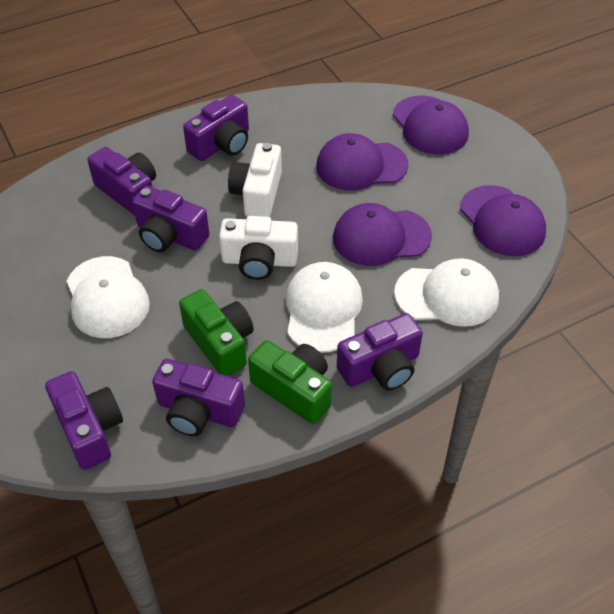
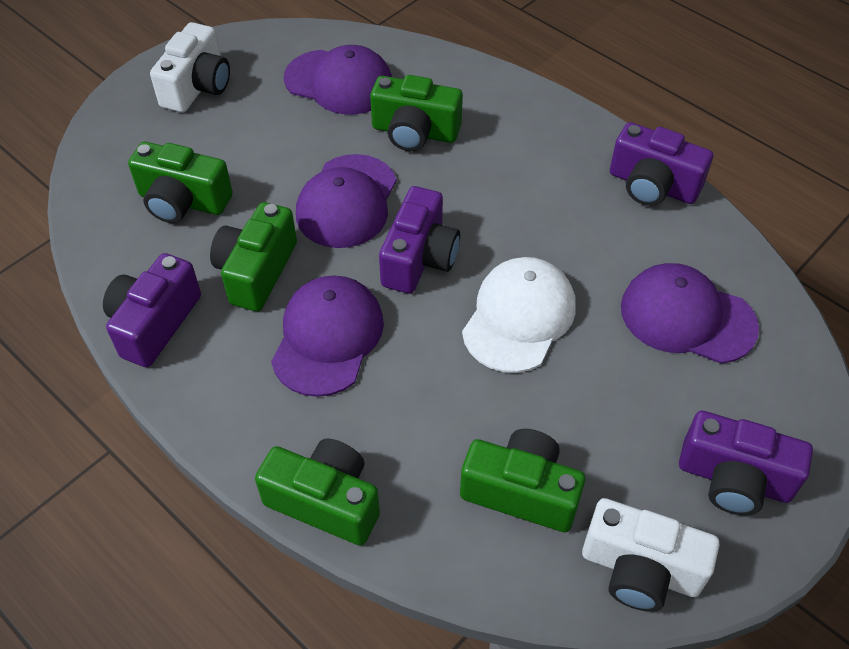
green camera: 2 -> 5
purple camera: 6 -> 4
white cap: 3 -> 1

